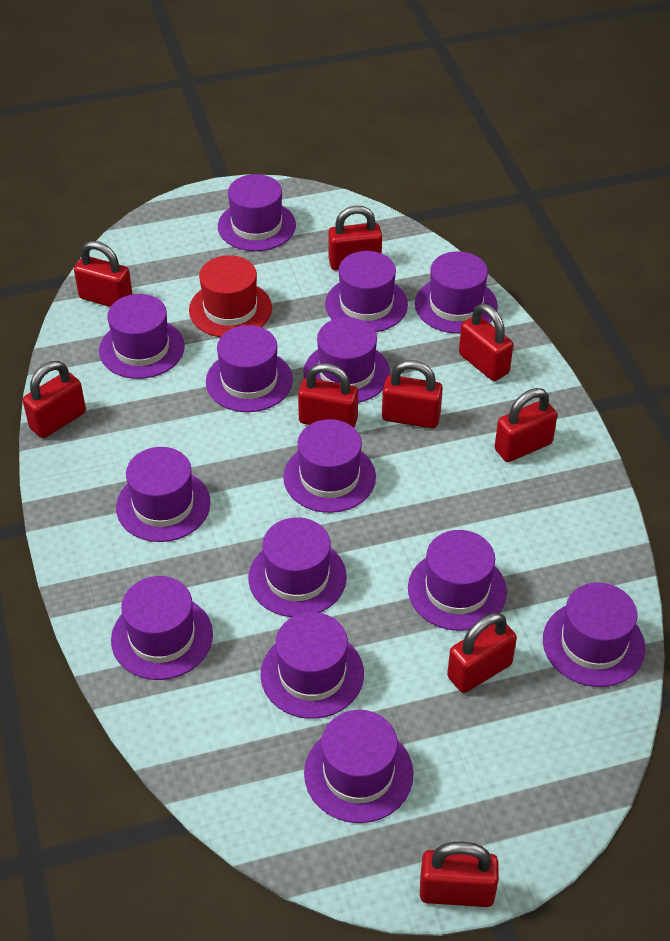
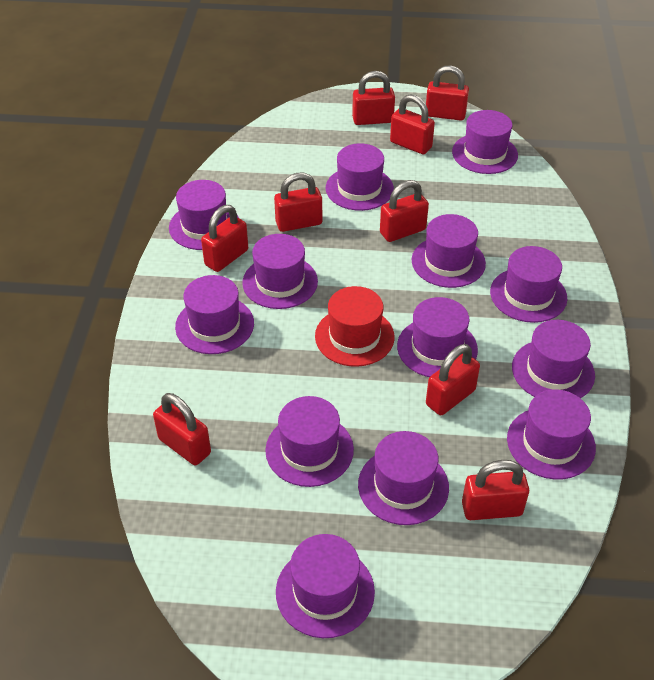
purple hat: 14 -> 13

